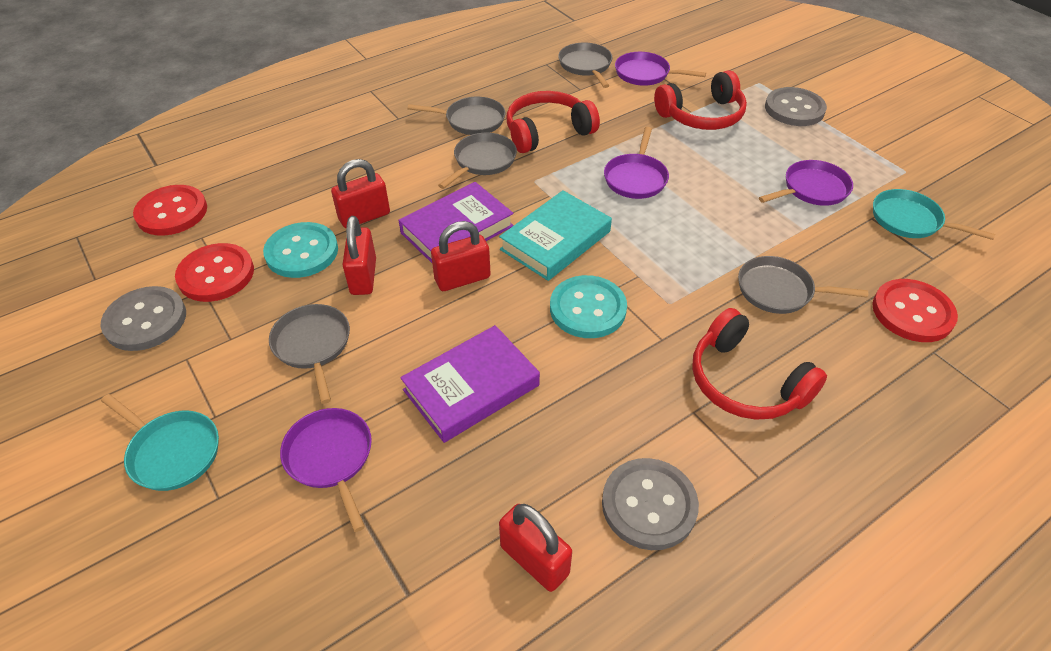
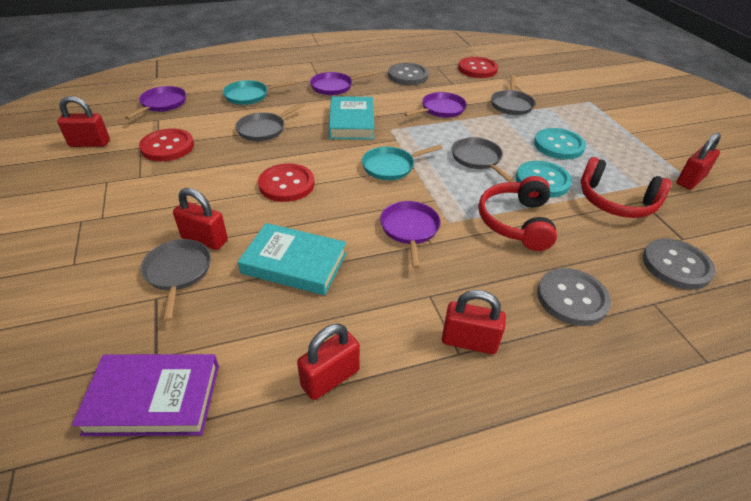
grey pan: 5 -> 4
purple book: 2 -> 1
red headphones: 3 -> 2
red padlock: 4 -> 5
turquoise book: 1 -> 2

